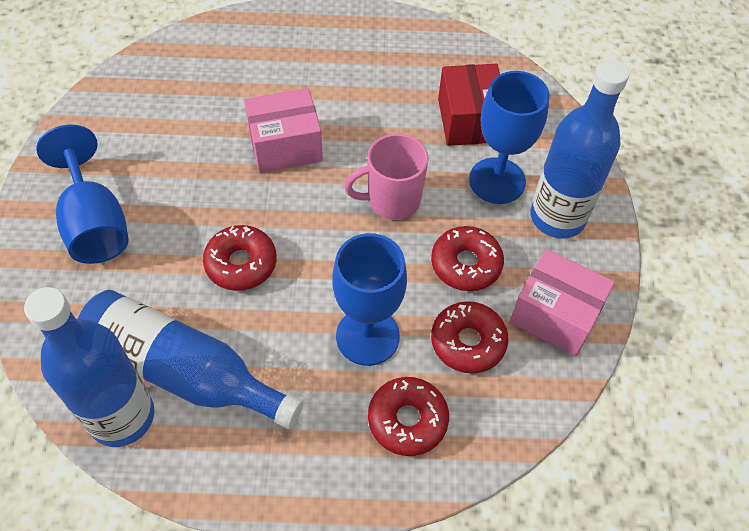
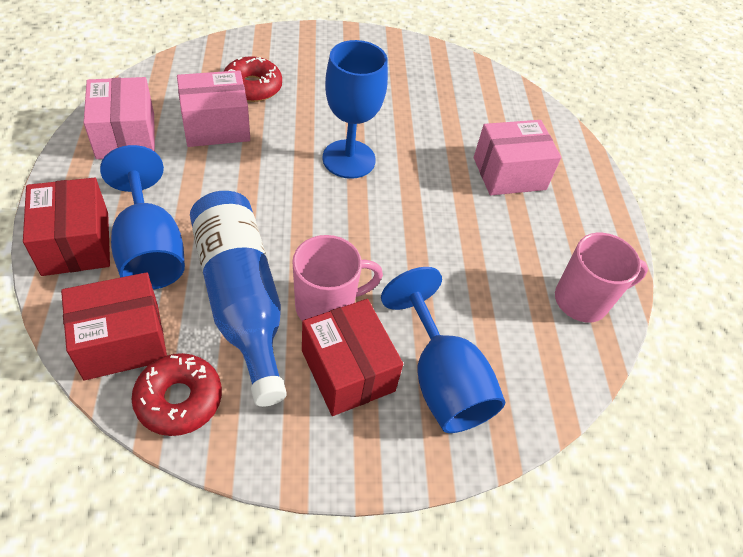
blue bottle: 3 -> 1
pink box: 2 -> 3
pink mug: 1 -> 2
red box: 1 -> 3
red donut: 4 -> 2

